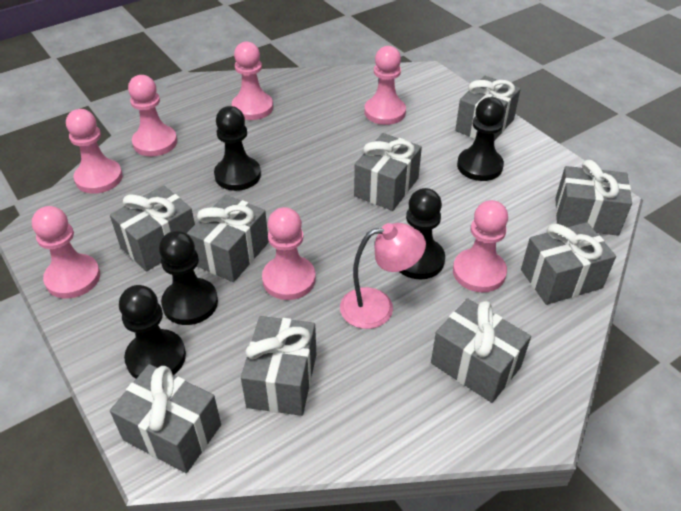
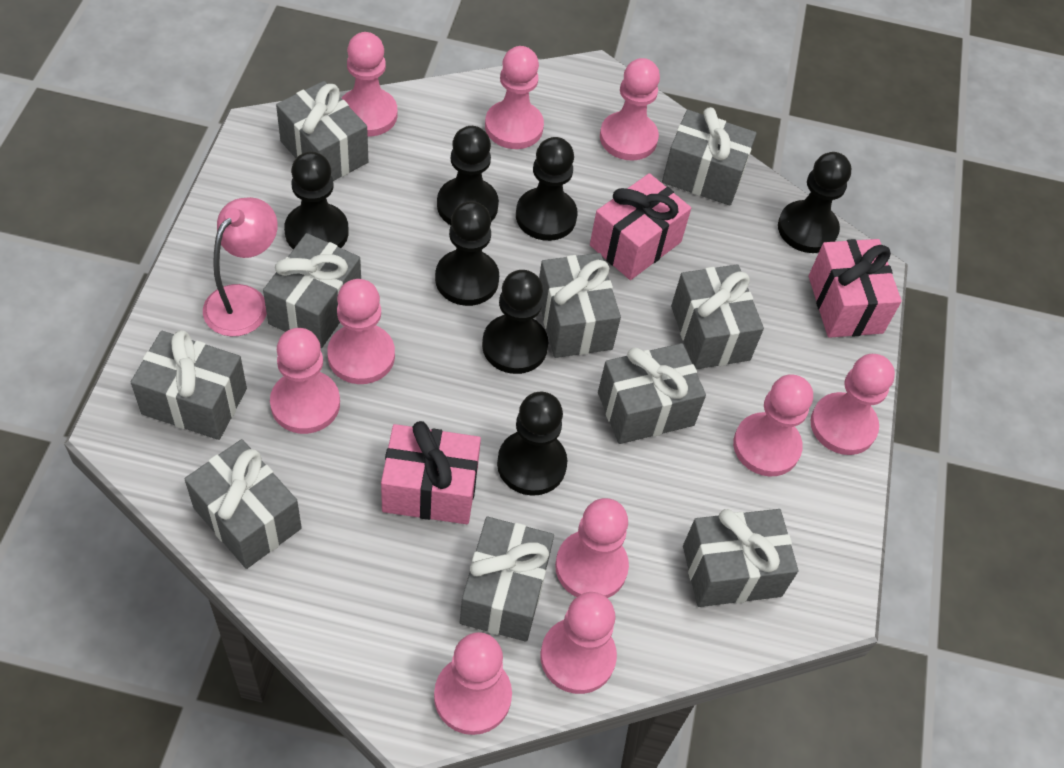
black pawn: 5 -> 7
grey gift: 9 -> 10
pink gift: 0 -> 3
pink pawn: 7 -> 10

